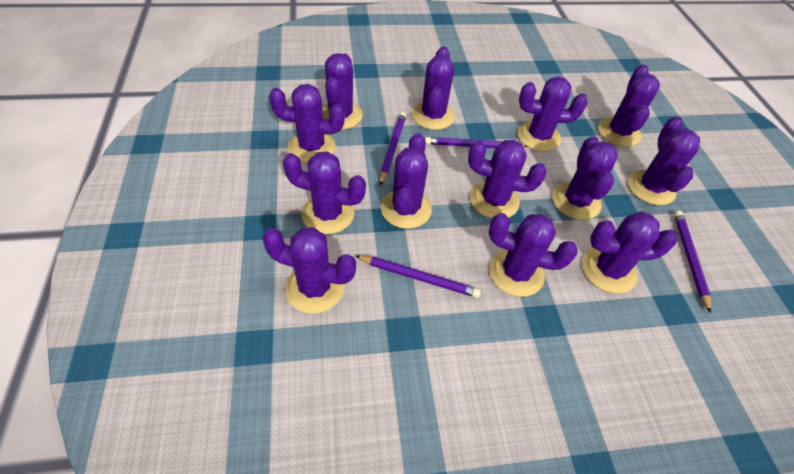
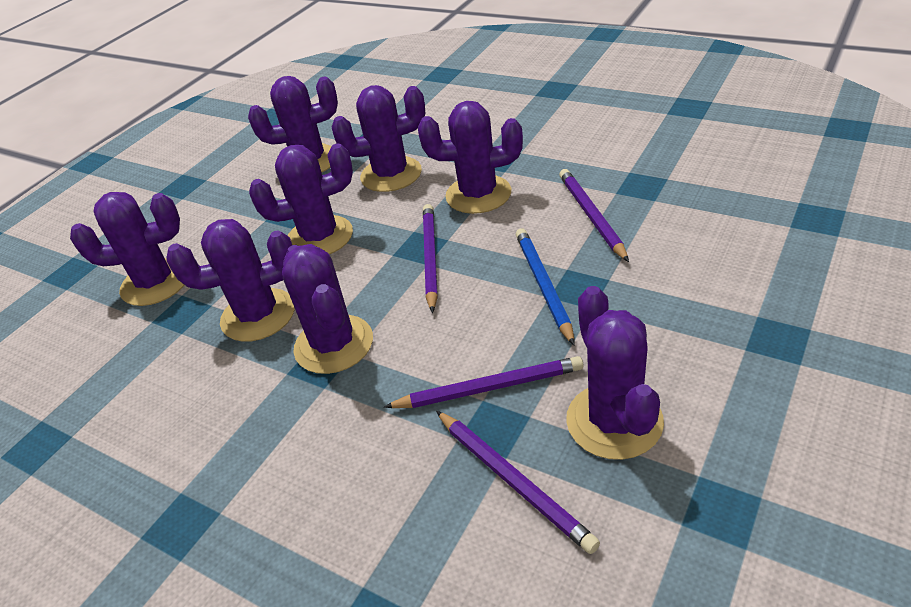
blue pencil: 0 -> 1
purple cactus: 13 -> 8

